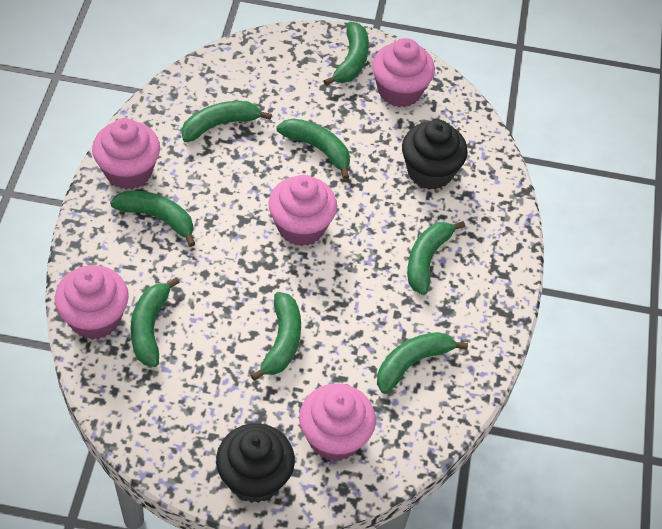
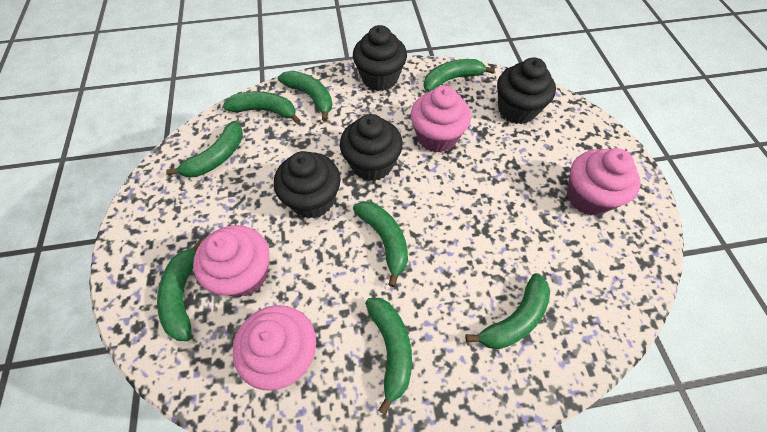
black cupcake: 2 -> 4
pink cupcake: 5 -> 4

